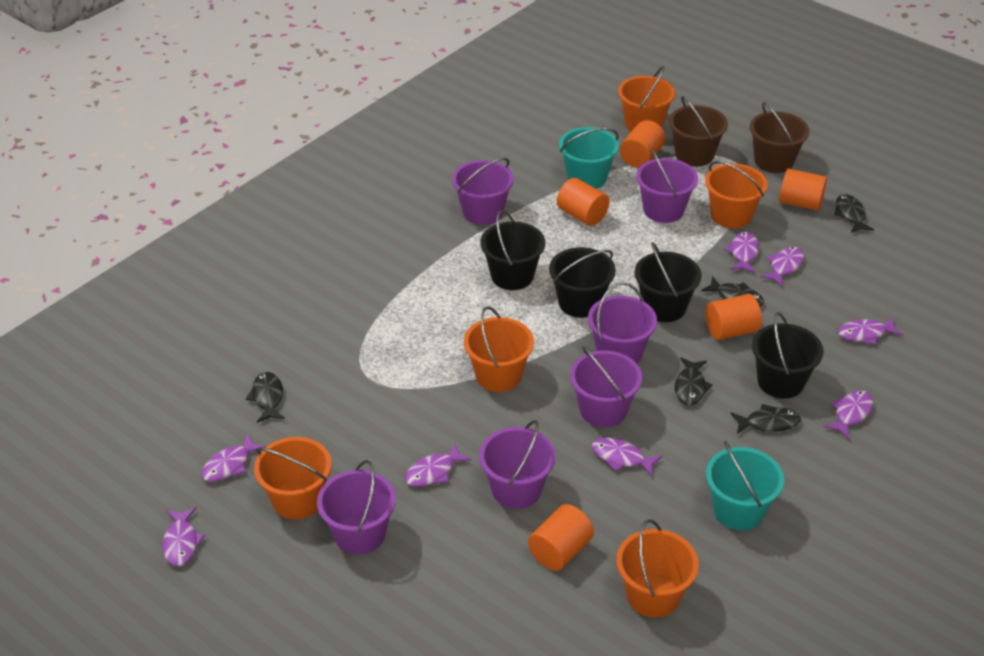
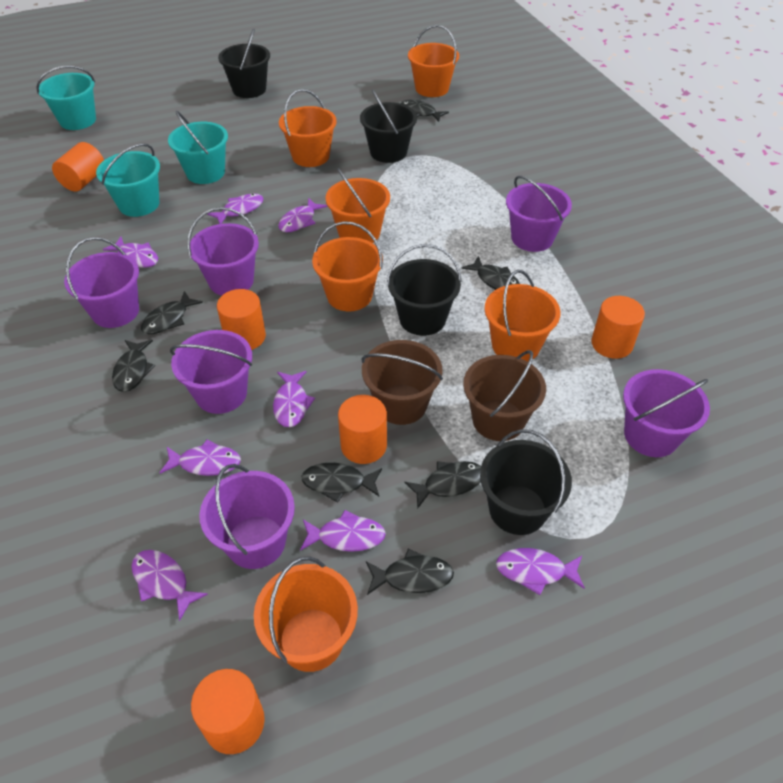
black fish: 5 -> 7
orange bucket: 5 -> 6
turquoise bucket: 2 -> 3

